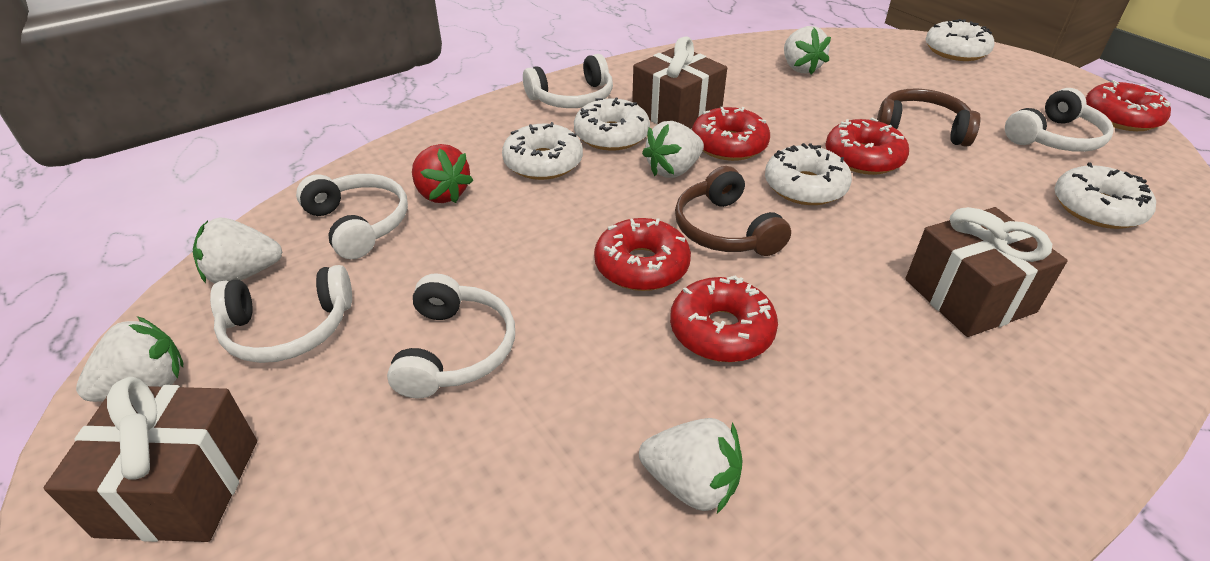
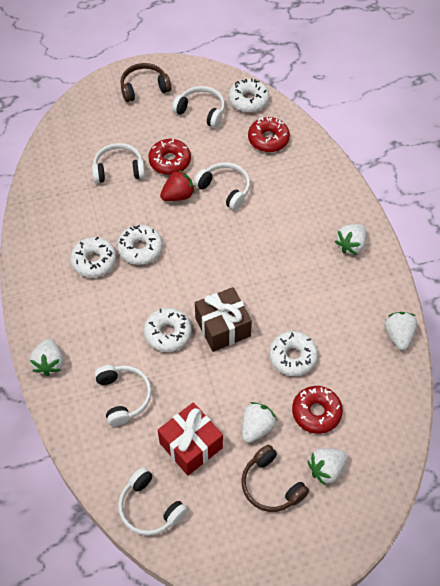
brown gift: 3 -> 1
red donut: 5 -> 3
red gift: 0 -> 1

